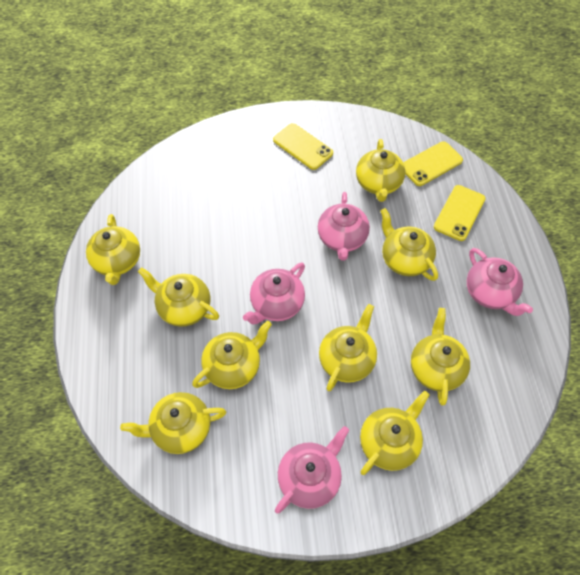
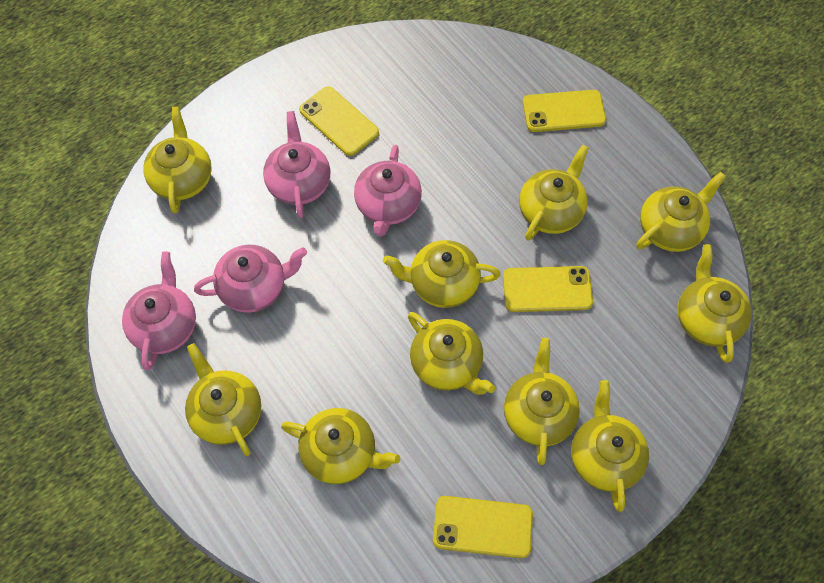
yellow phone: 3 -> 4
yellow teapot: 9 -> 10

